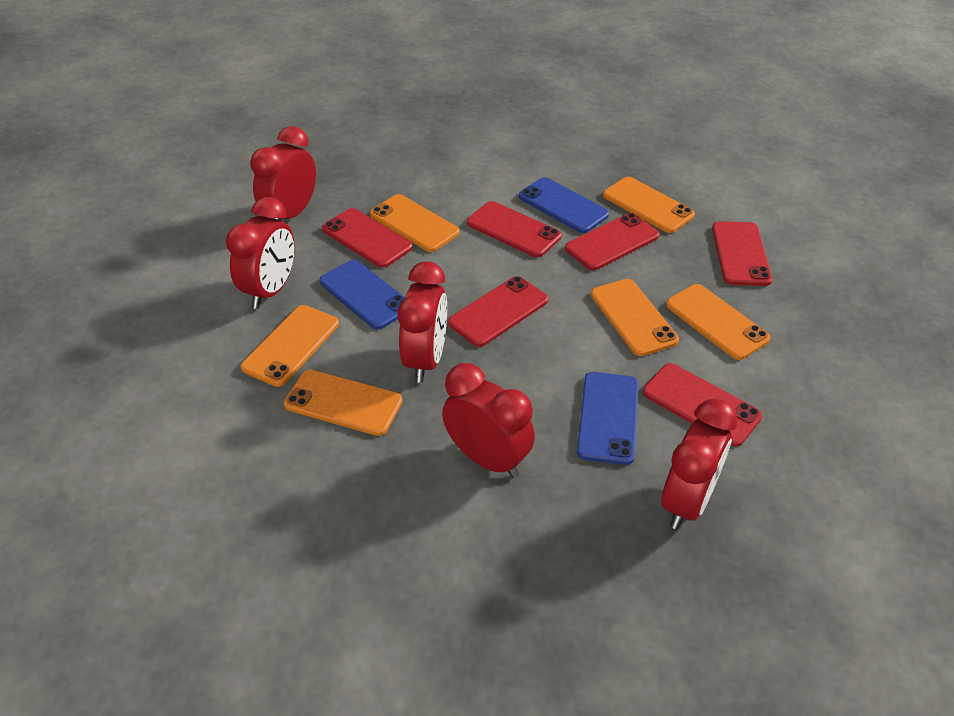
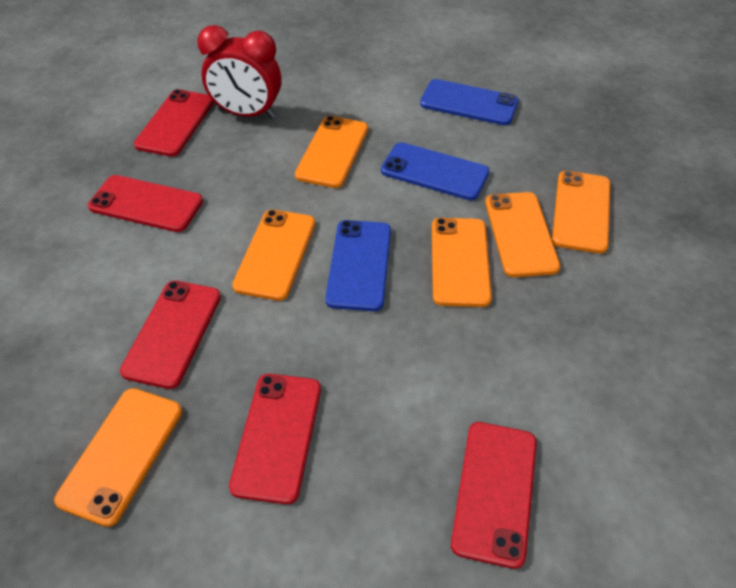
red clock: 5 -> 1
red phone: 6 -> 5

